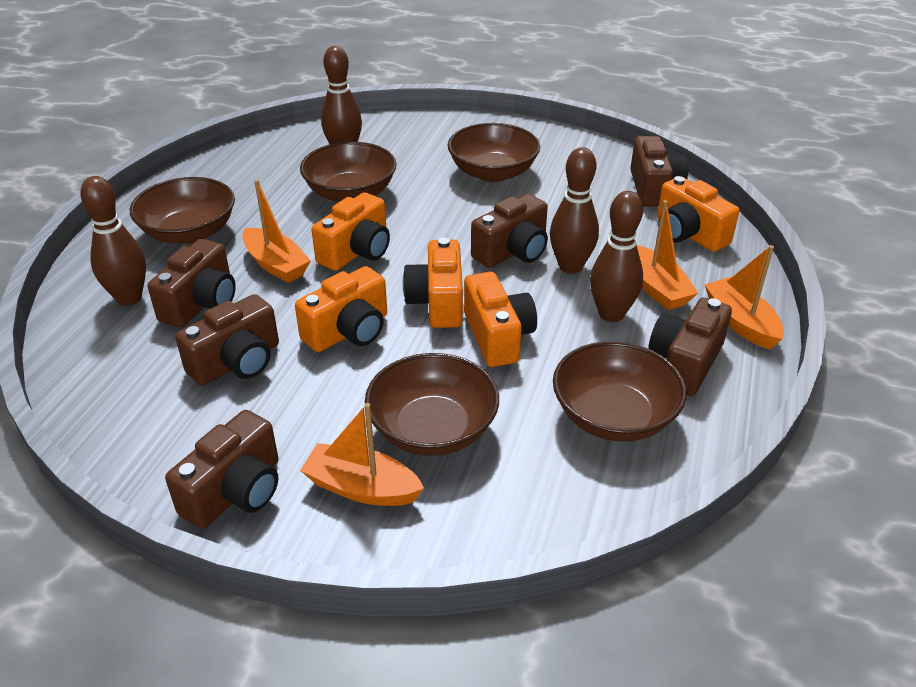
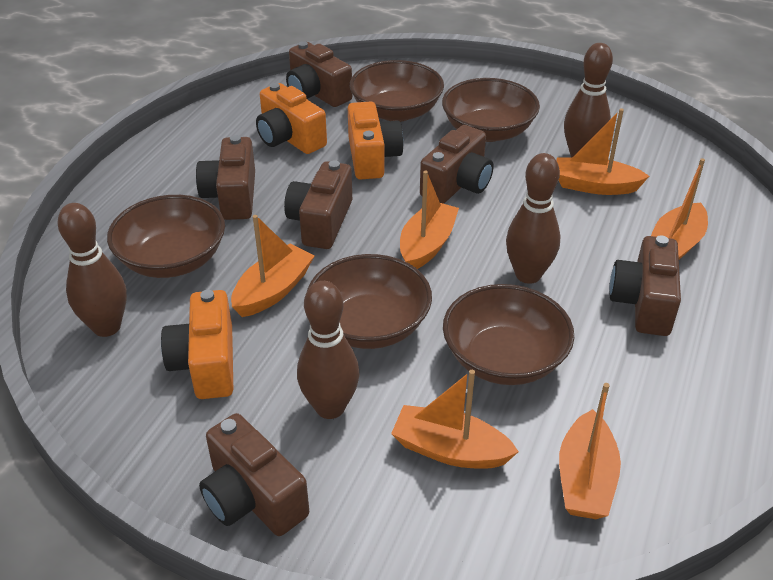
orange boat: 4 -> 6
orange camera: 5 -> 3

